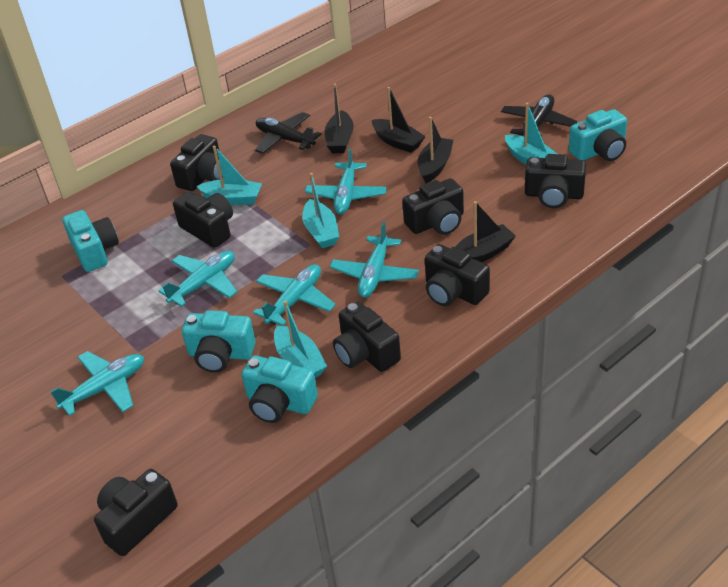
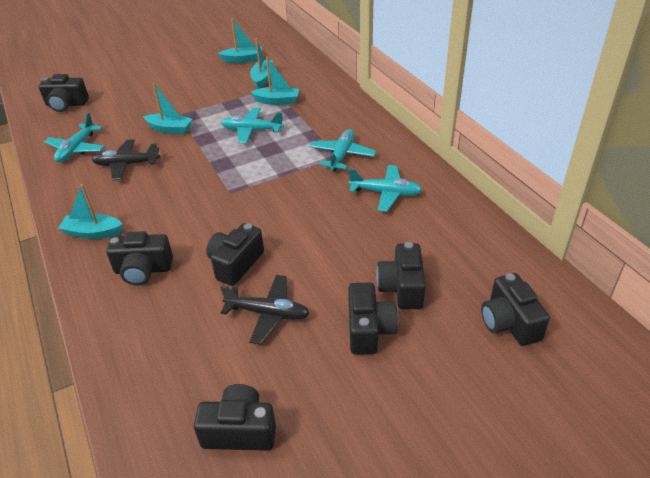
black boat: 4 -> 0
turquoise boat: 4 -> 5
turquoise camera: 4 -> 0
turquoise plane: 5 -> 4

